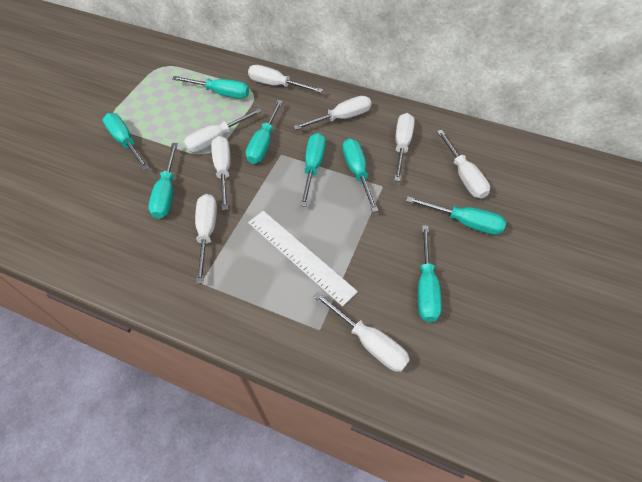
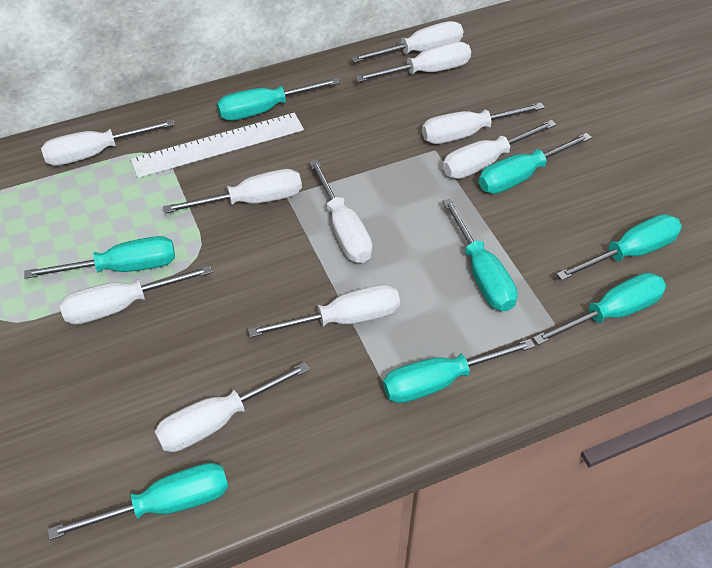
white screwdriver: 8 -> 10

